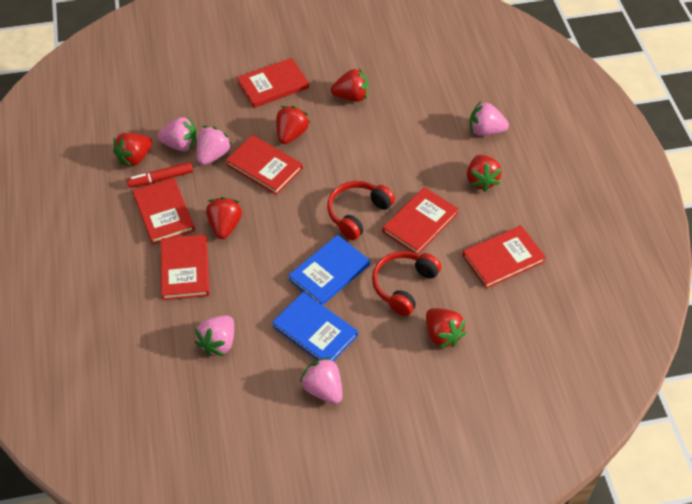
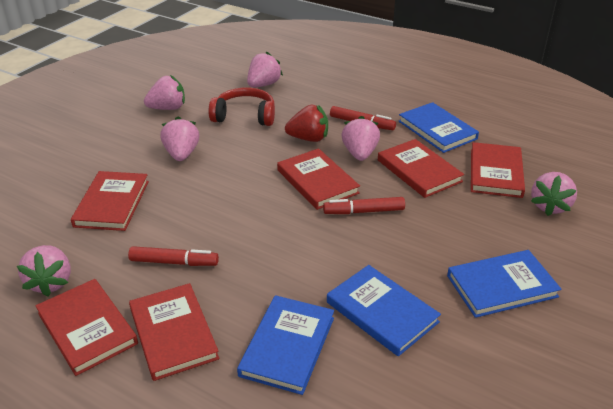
blue book: 2 -> 4
pink strawberry: 5 -> 6
red headphones: 2 -> 1
red marker: 1 -> 3
red strawberry: 6 -> 1

